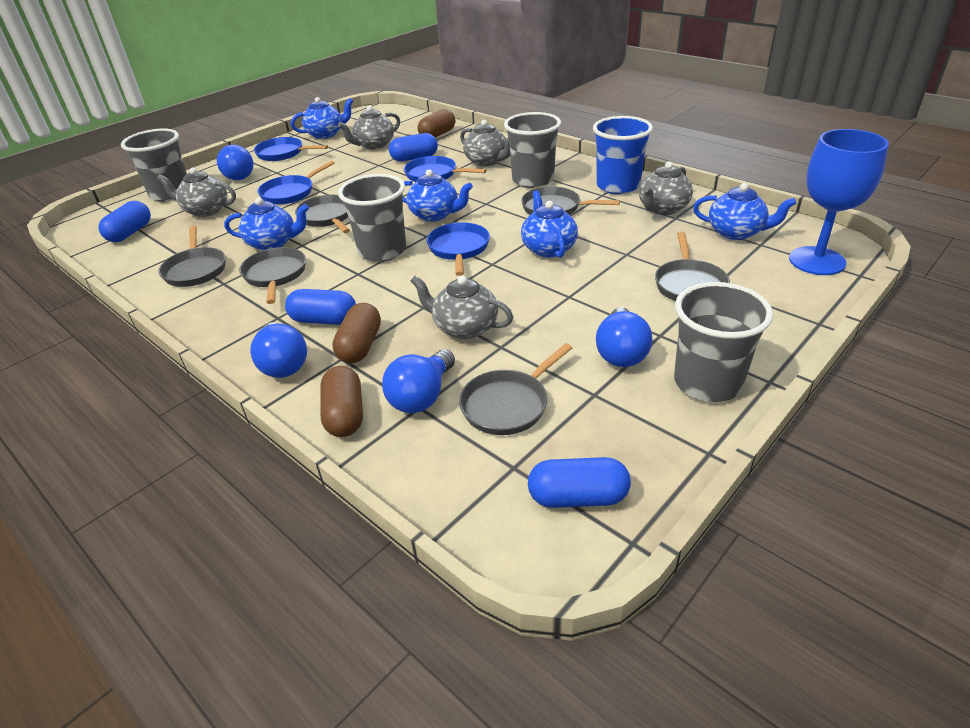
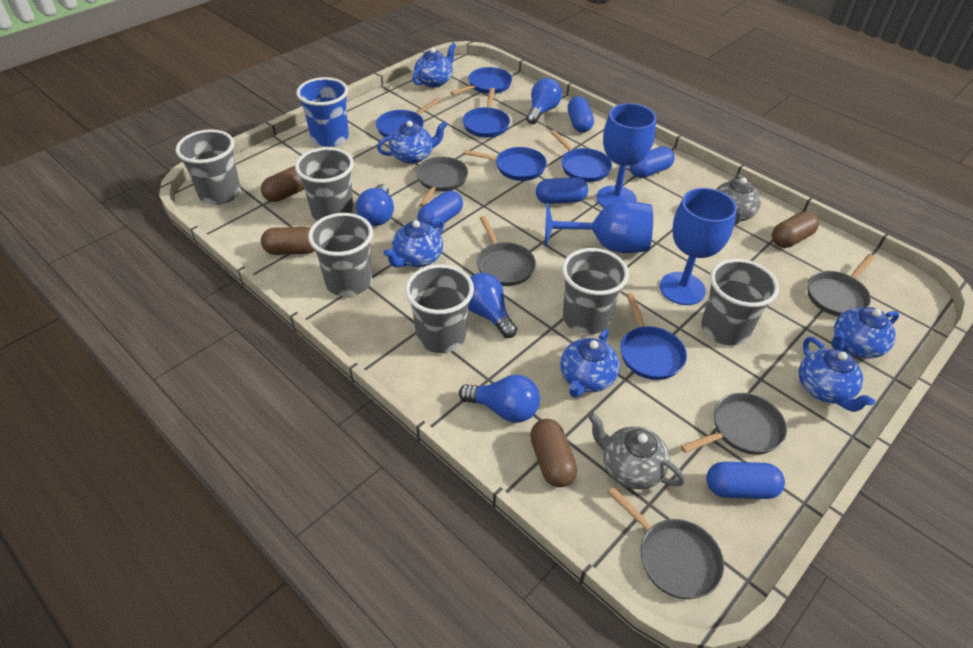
blue capsule: 4 -> 5
blue goblet: 1 -> 3
blue pan: 4 -> 6
blue teapot: 5 -> 6
brown capsule: 3 -> 4
grey cup: 4 -> 6
grey pan: 6 -> 5
grey teapot: 5 -> 2

